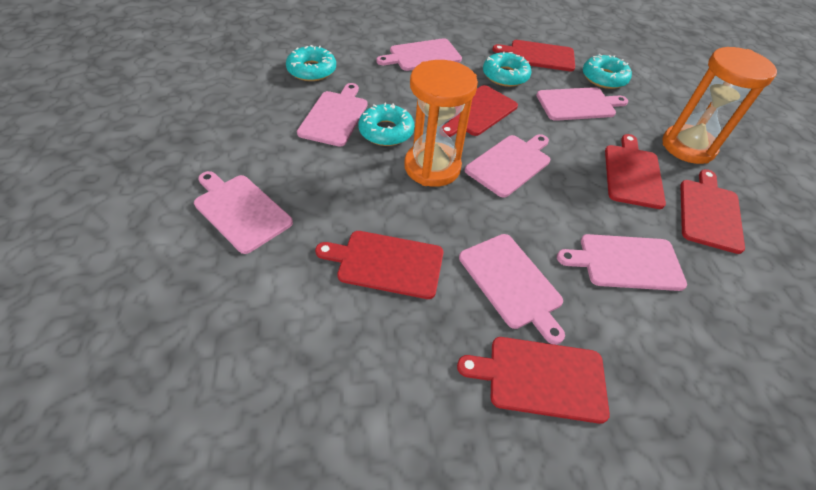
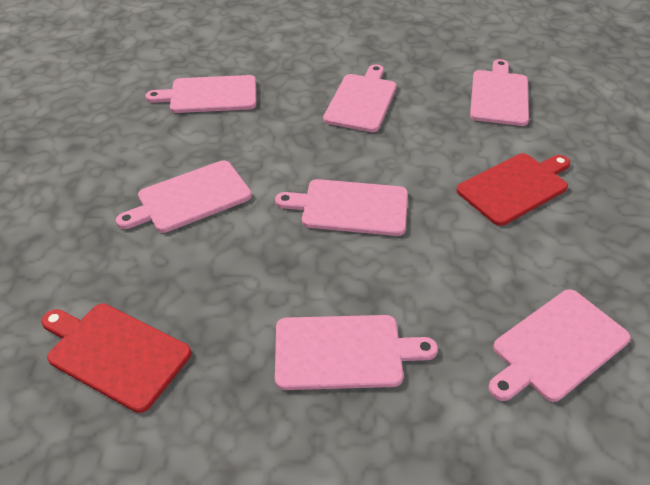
orange hourglass: 2 -> 0
red cutting board: 6 -> 2
turquoise donut: 4 -> 0

